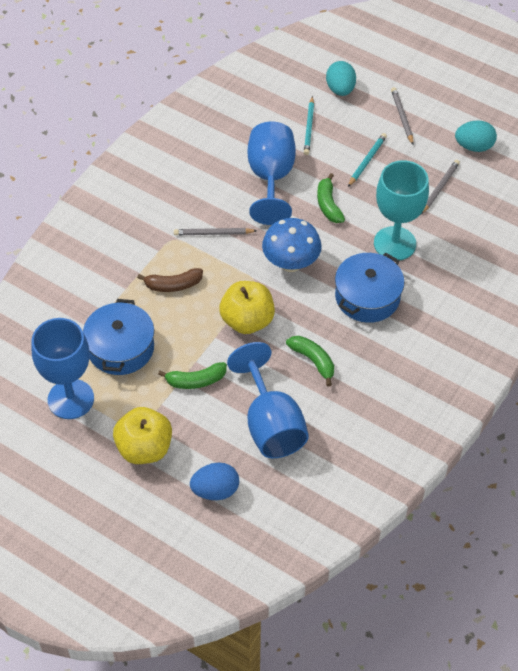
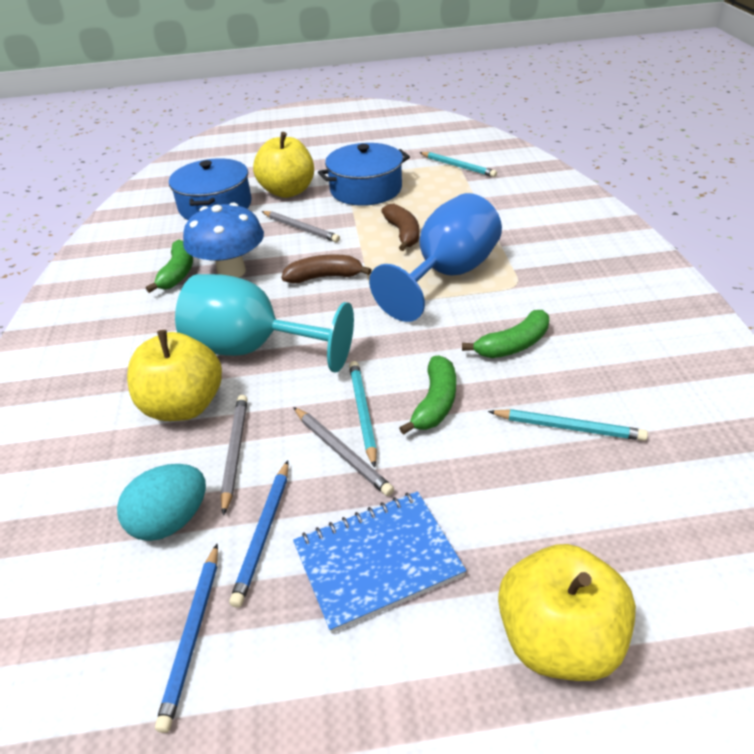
blue egg: 1 -> 0
blue goblet: 3 -> 1
blue notebook: 0 -> 1
blue pencil: 0 -> 2
brown banana: 1 -> 2
turquoise egg: 2 -> 1
turquoise pencil: 2 -> 3
yellow apple: 2 -> 3

